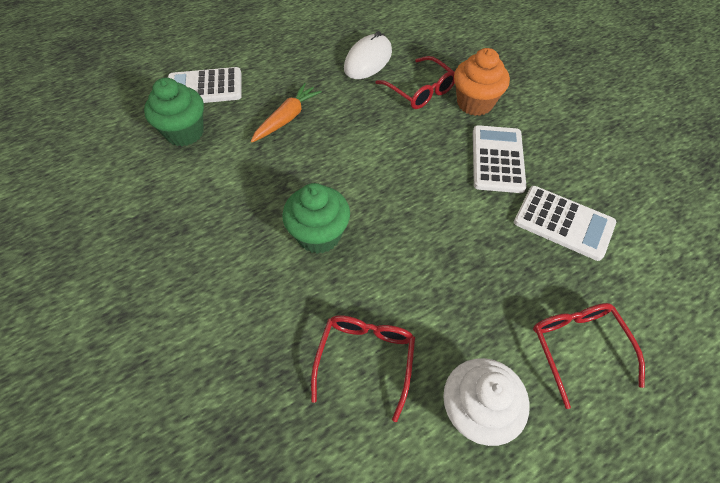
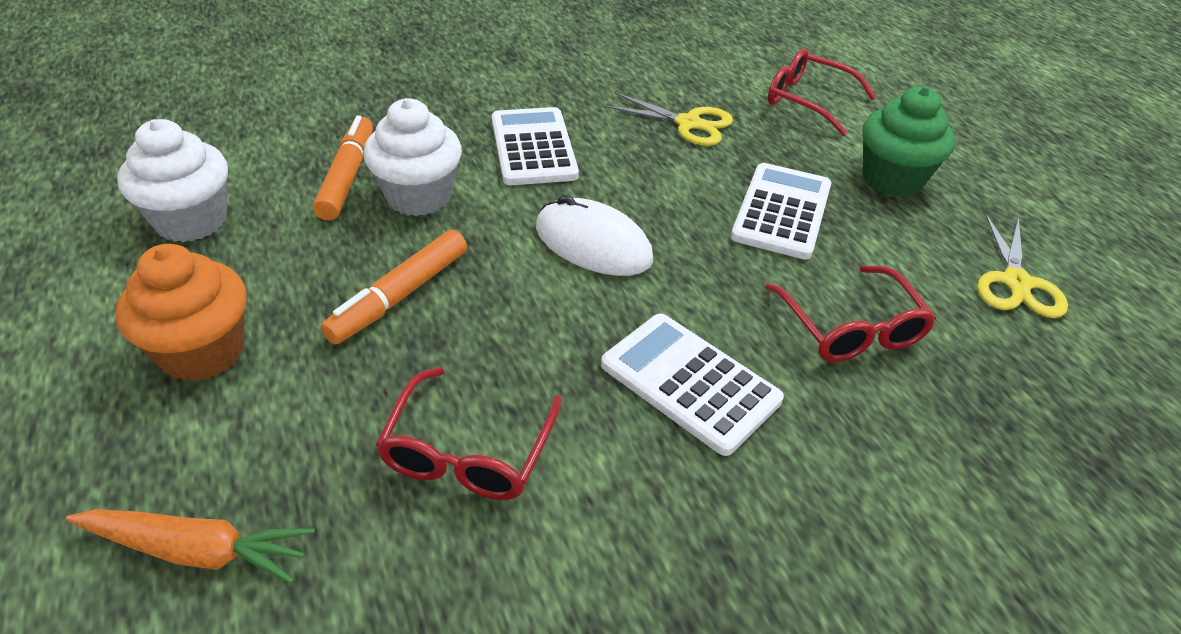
green cupcake: 2 -> 1
orange marker: 0 -> 2
white cupcake: 1 -> 2
yellow scissors: 0 -> 2

